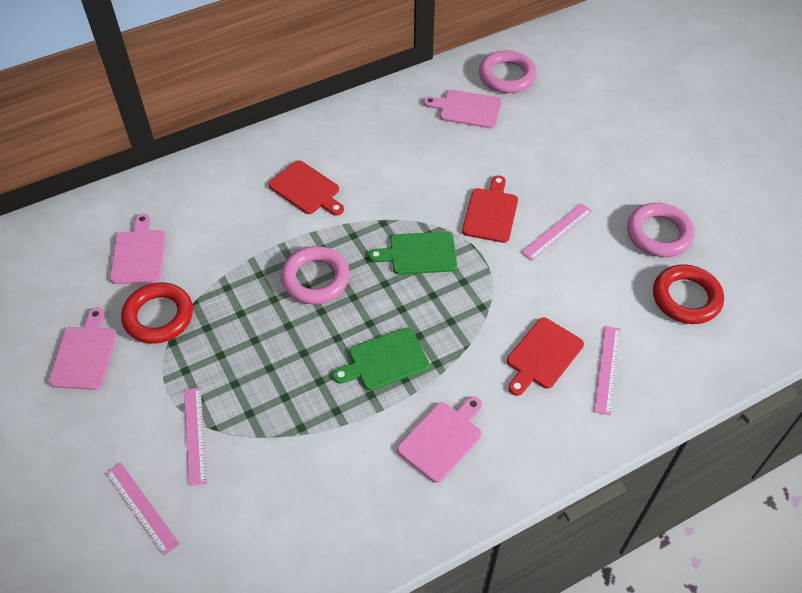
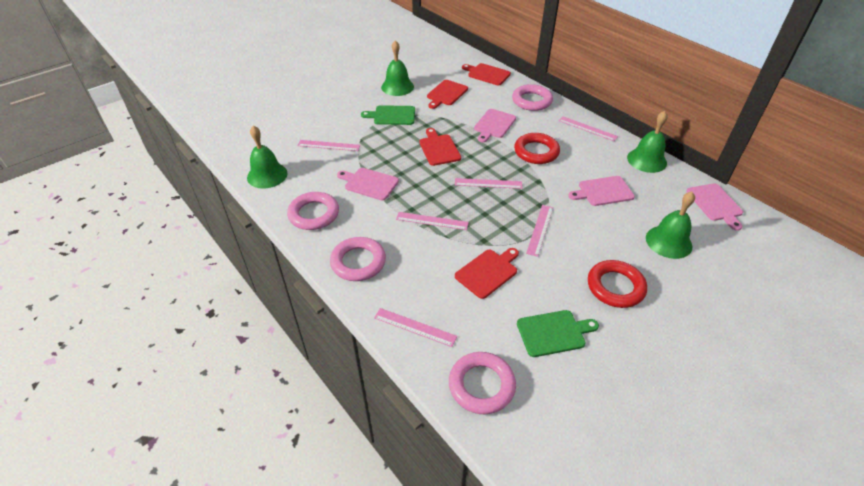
green bell: 0 -> 4
pink ring: 3 -> 4
pink ruler: 4 -> 6
red cutting board: 3 -> 4

